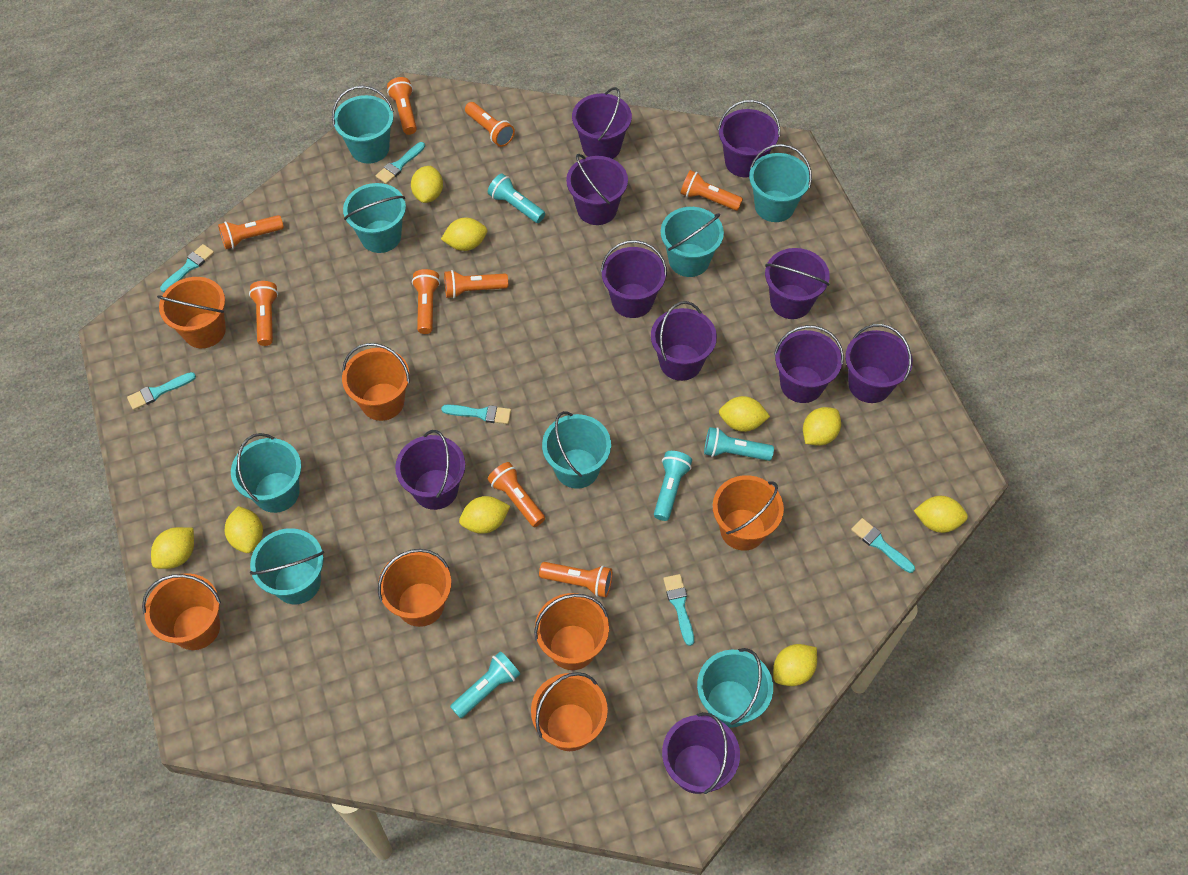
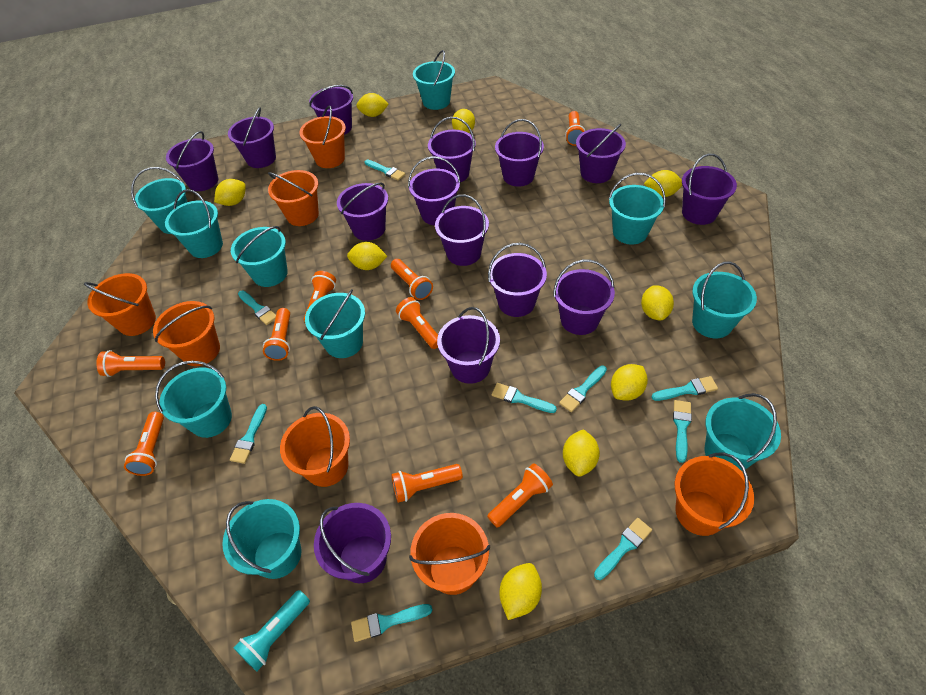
purple bucket: 10 -> 14
turquoise brush: 6 -> 9
turquoise bucket: 8 -> 10
turquoise flashlight: 4 -> 1

